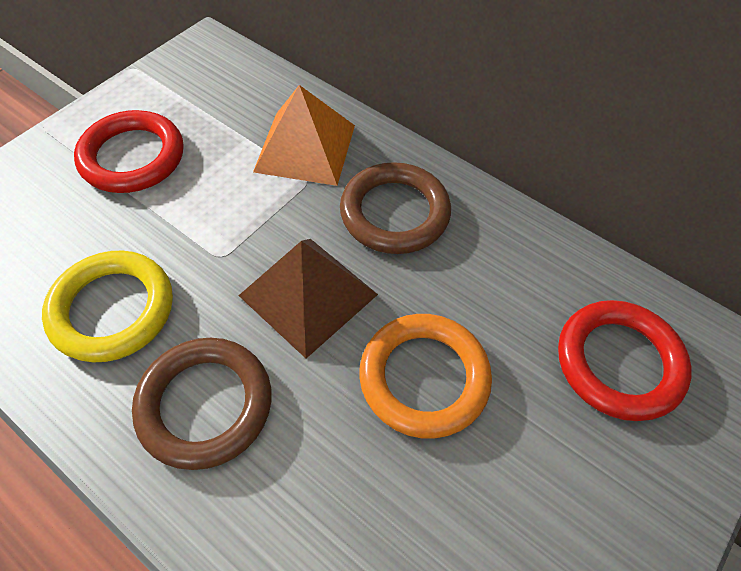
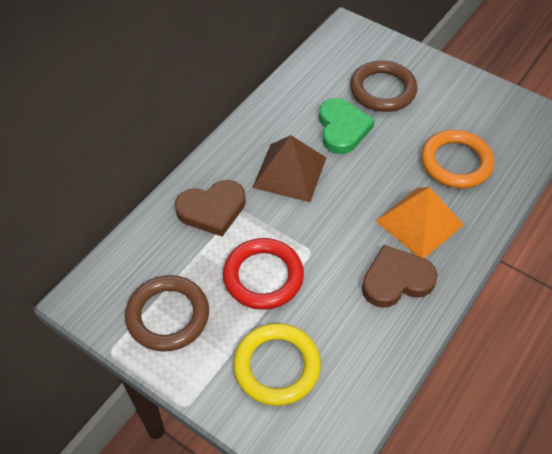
brown heart: 0 -> 2
green heart: 0 -> 1
red ring: 2 -> 1

